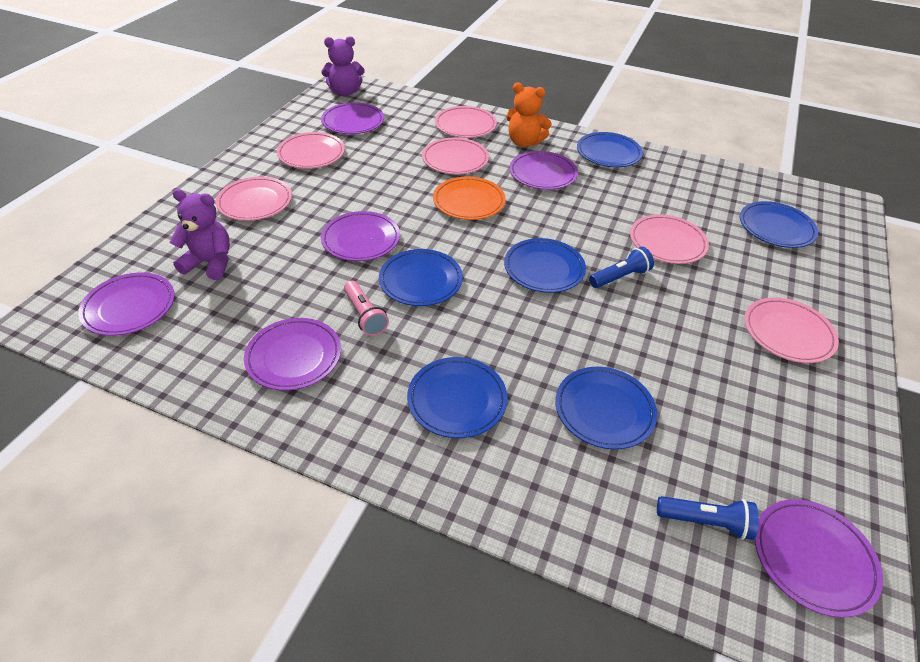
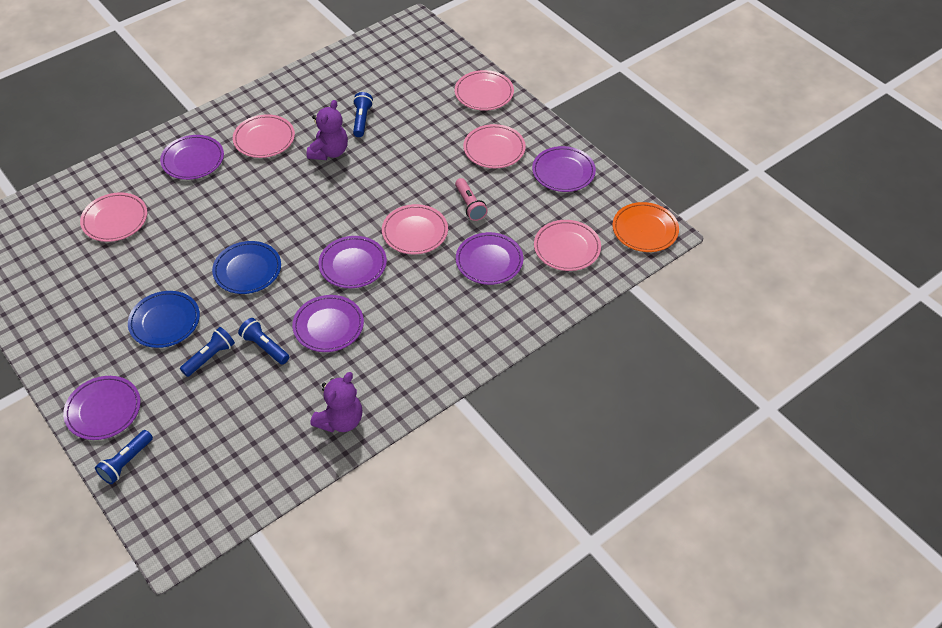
blue flashlight: 2 -> 4
blue plate: 6 -> 2
orange teddy bear: 1 -> 0

